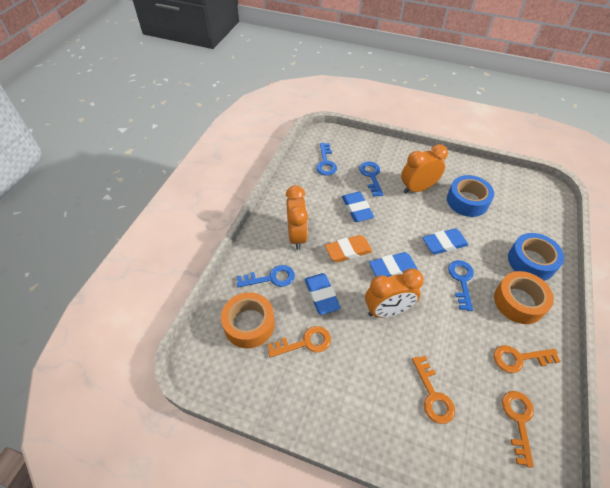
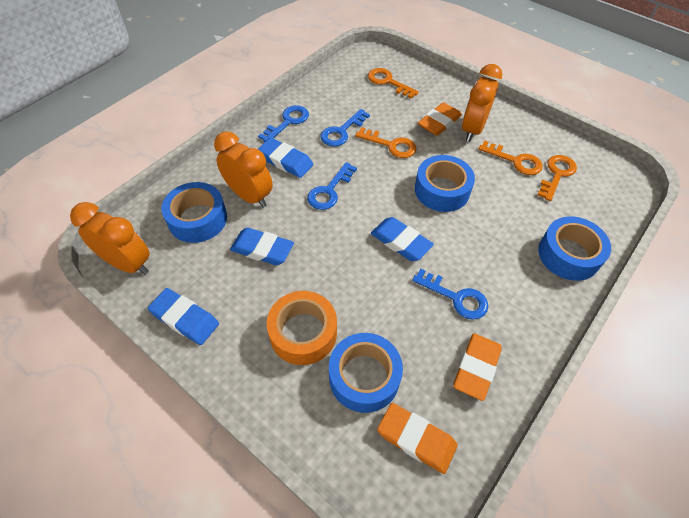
blue tape: 2 -> 4
orange eraser: 1 -> 3
orange tape: 2 -> 1

